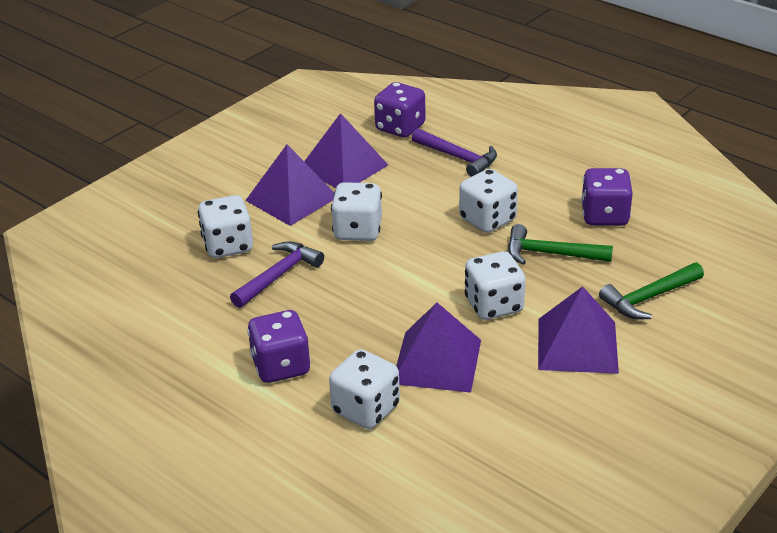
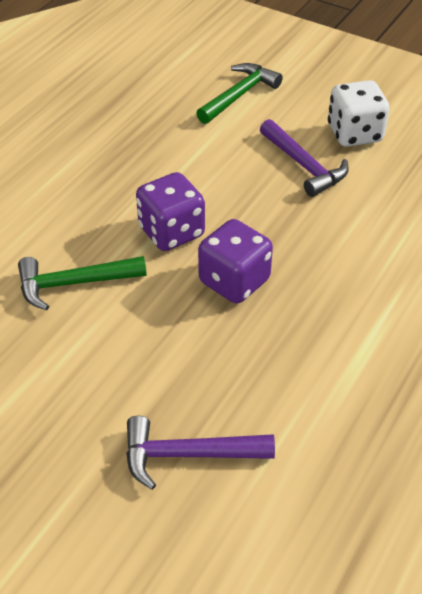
purple dice: 3 -> 2
purple pyramid: 4 -> 0
white dice: 5 -> 1

